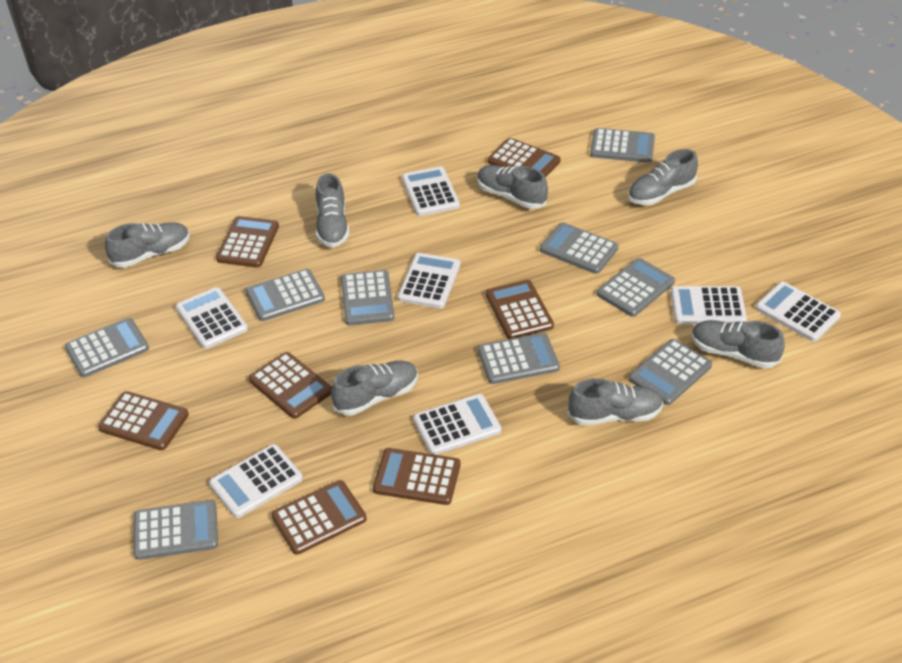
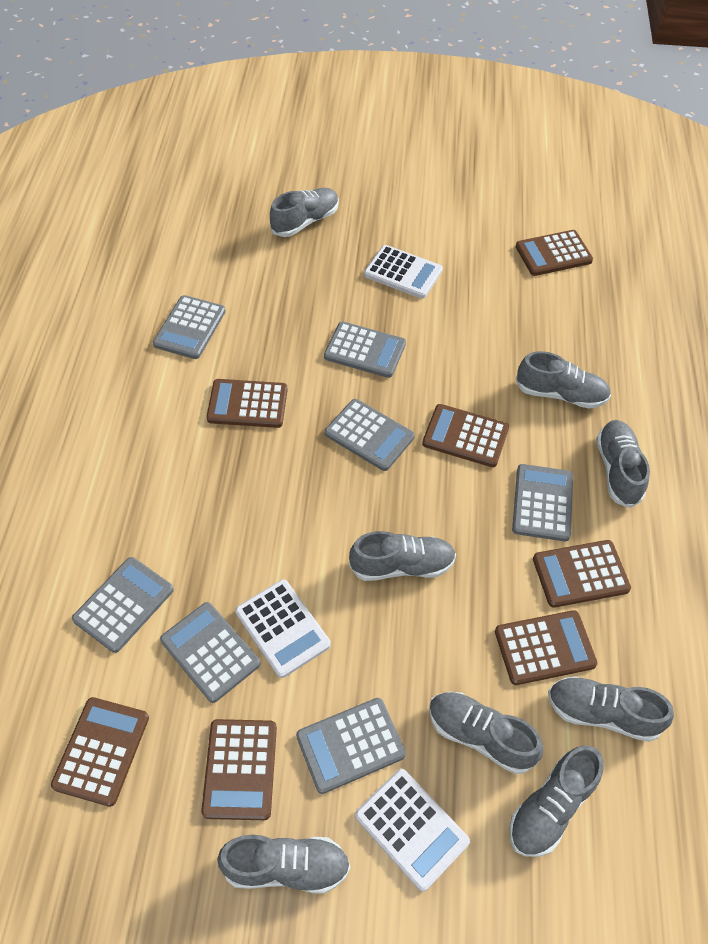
grey calculator: 9 -> 7
grey shoe: 7 -> 8
white calculator: 7 -> 3

